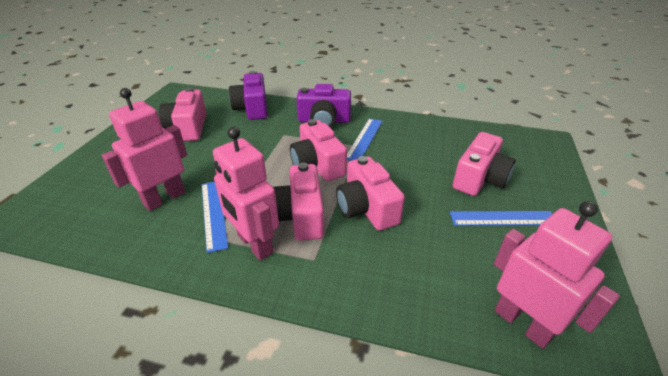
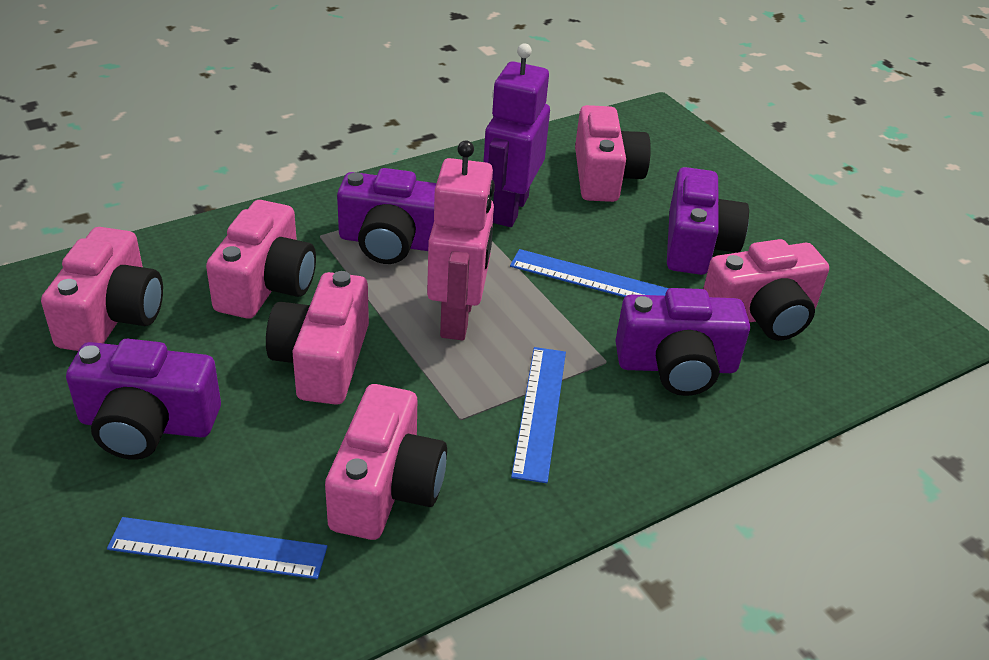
pink camera: 5 -> 6
pink robot: 3 -> 1
purple camera: 2 -> 4
purple robot: 0 -> 1

